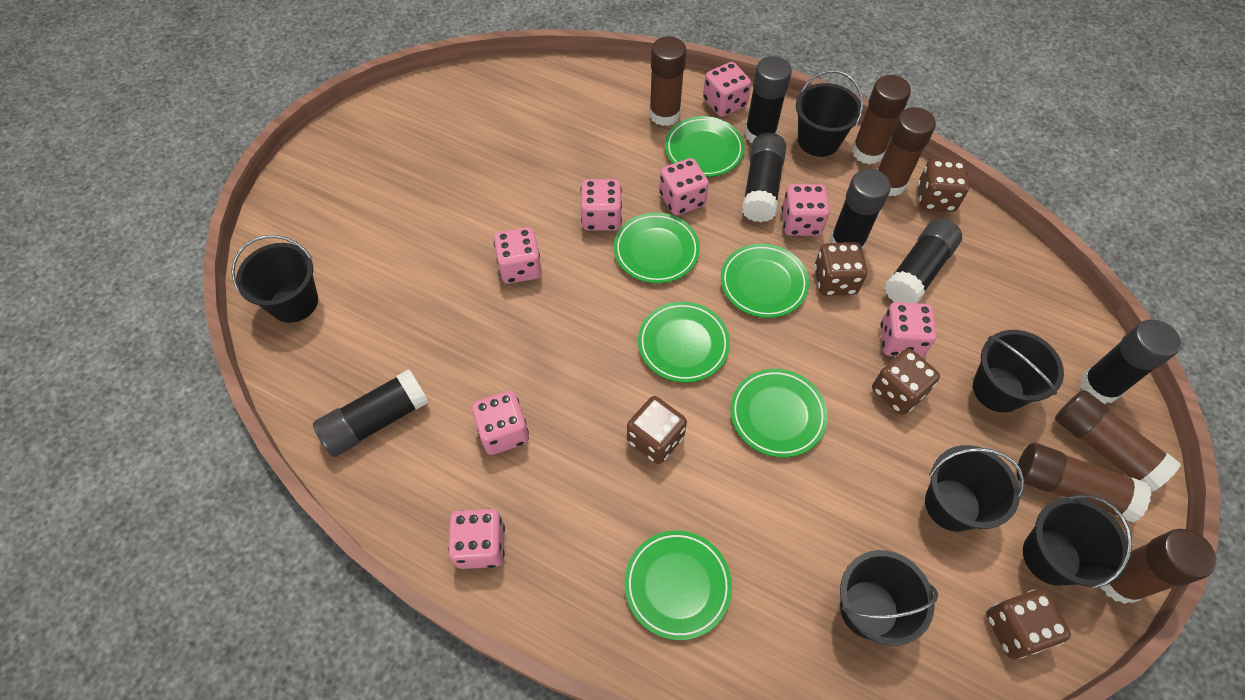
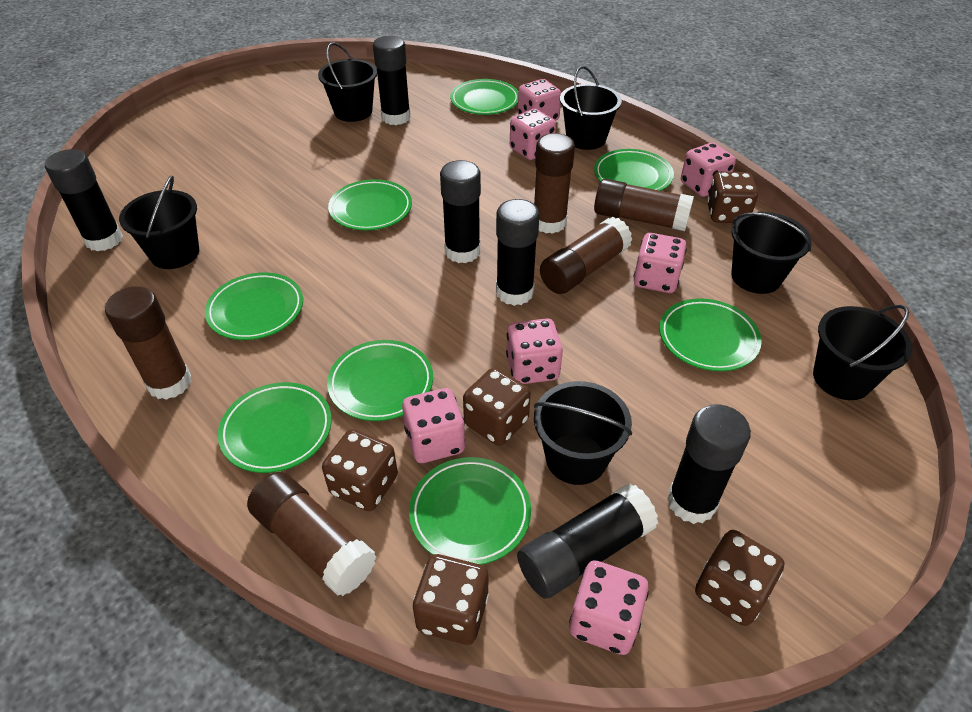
brown glue stick: 6 -> 5
green plate: 6 -> 8
pink dice: 8 -> 7

